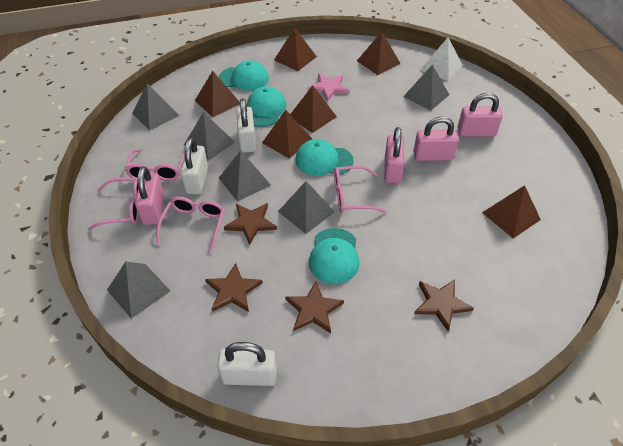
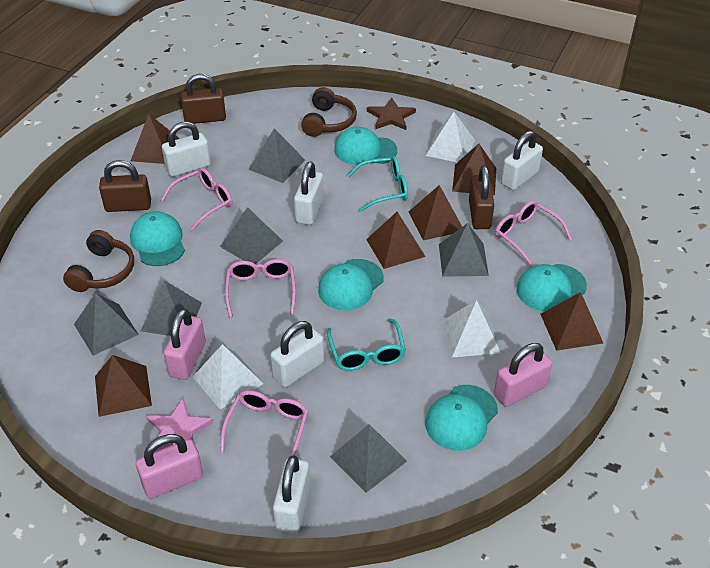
brown headphones: 0 -> 2
brown padlock: 0 -> 3
brown star: 4 -> 1
pink padlock: 4 -> 3
turquoise cap: 4 -> 5
turquoise glasses: 0 -> 2
white padlock: 3 -> 5
white pyramid: 1 -> 3

